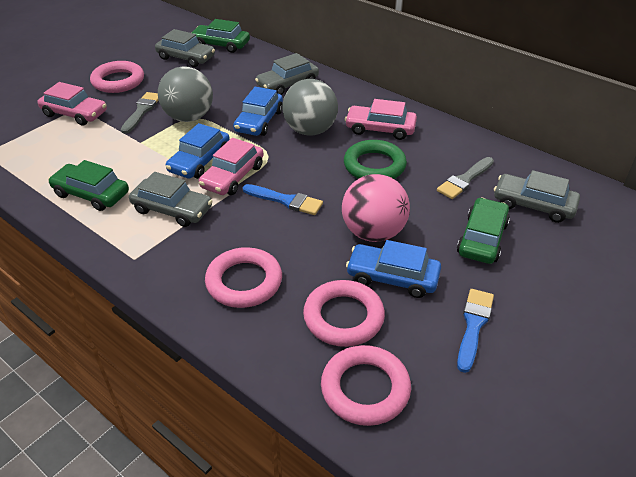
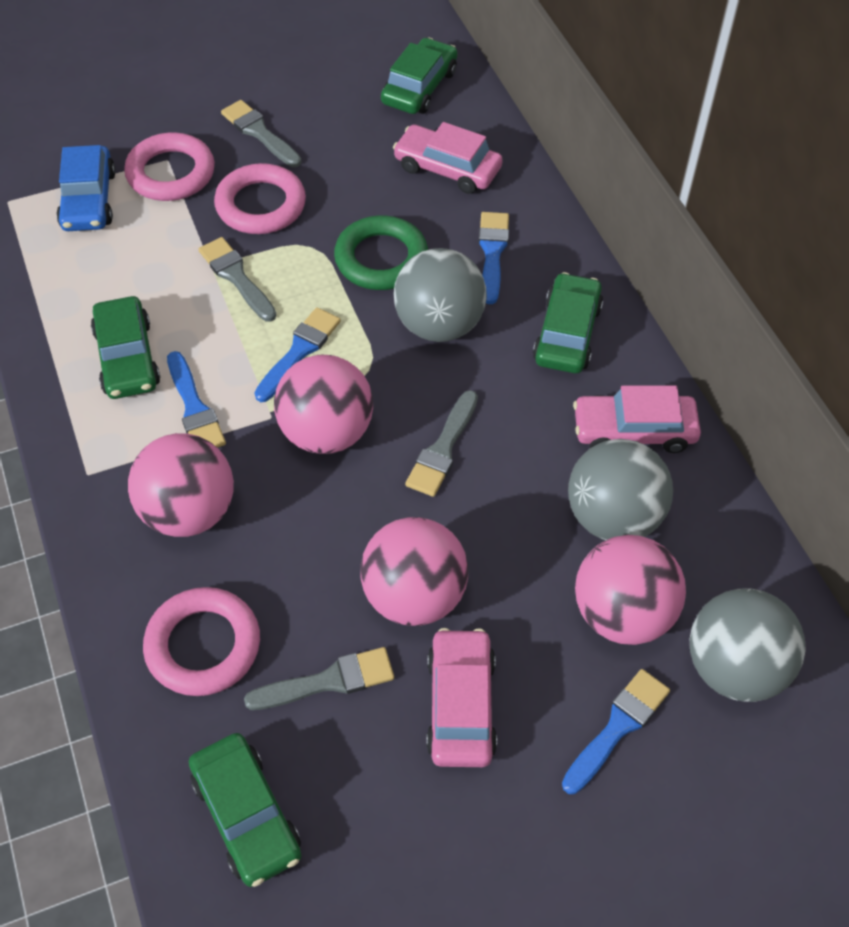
blue brush: 2 -> 4
blue car: 3 -> 1
green car: 3 -> 4
grey ball: 2 -> 3
grey brush: 2 -> 4
grey car: 4 -> 0
pink ball: 1 -> 4
pink ring: 4 -> 3

